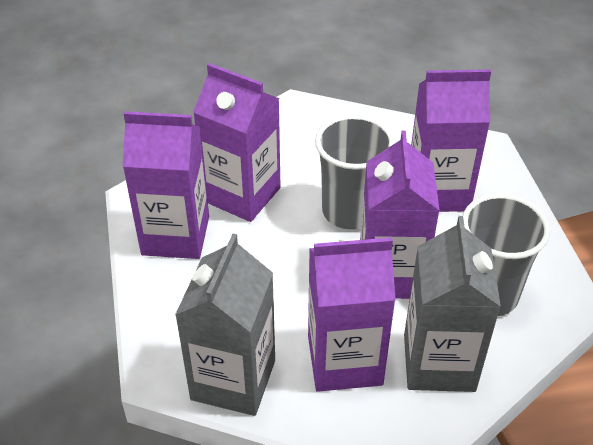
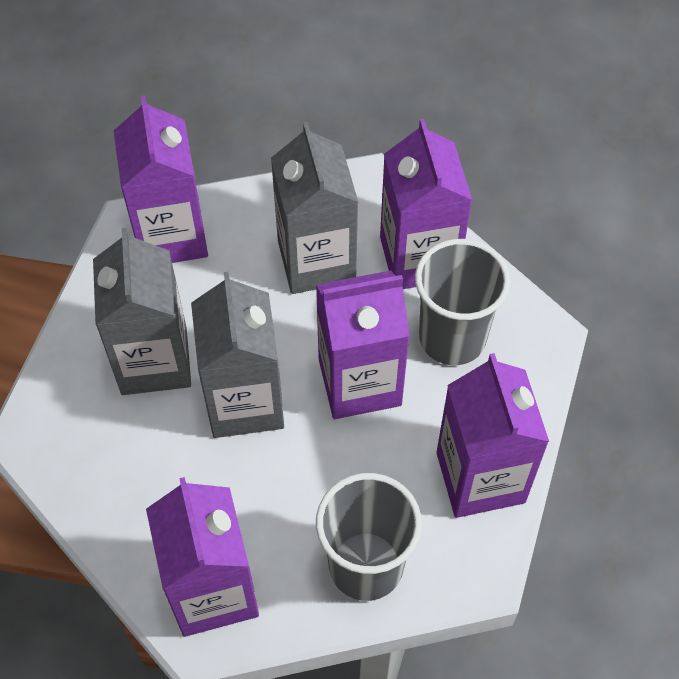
grey carton: 2 -> 3

